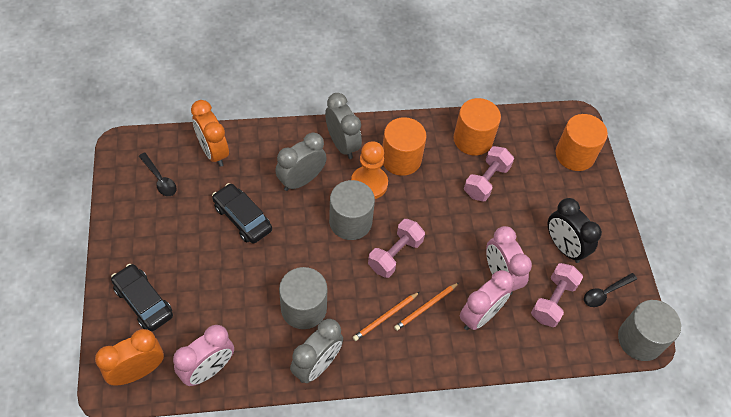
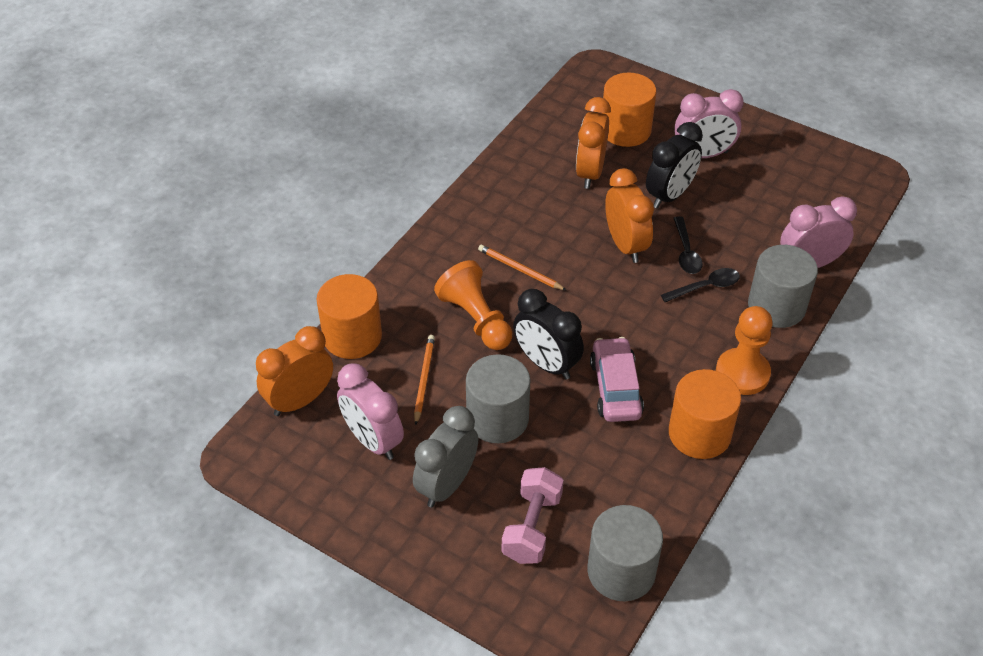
black car: 2 -> 0
black clock: 1 -> 2
grey clock: 3 -> 1
orange clock: 2 -> 3
orange pawn: 1 -> 2
pink car: 0 -> 1
pink dumbbell: 3 -> 1

